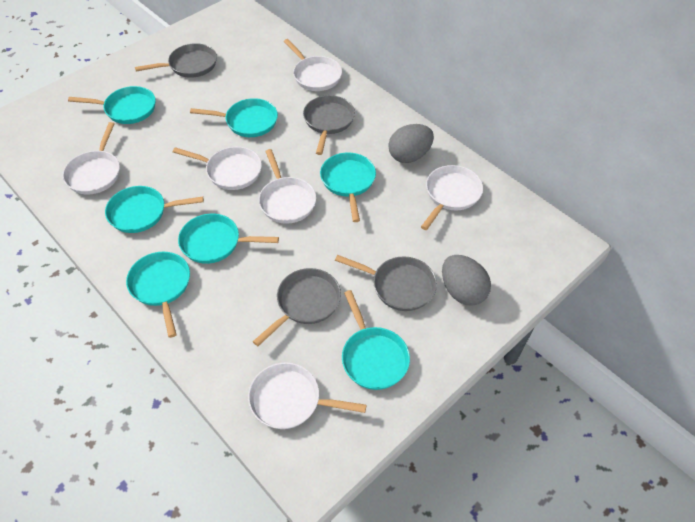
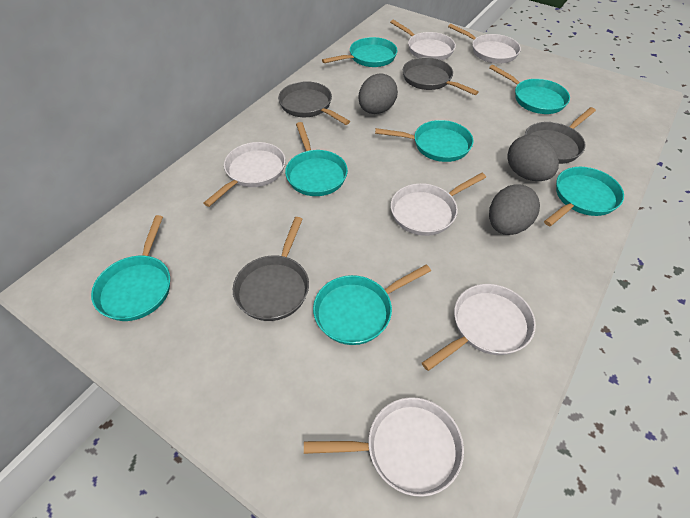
grey egg: 2 -> 3

